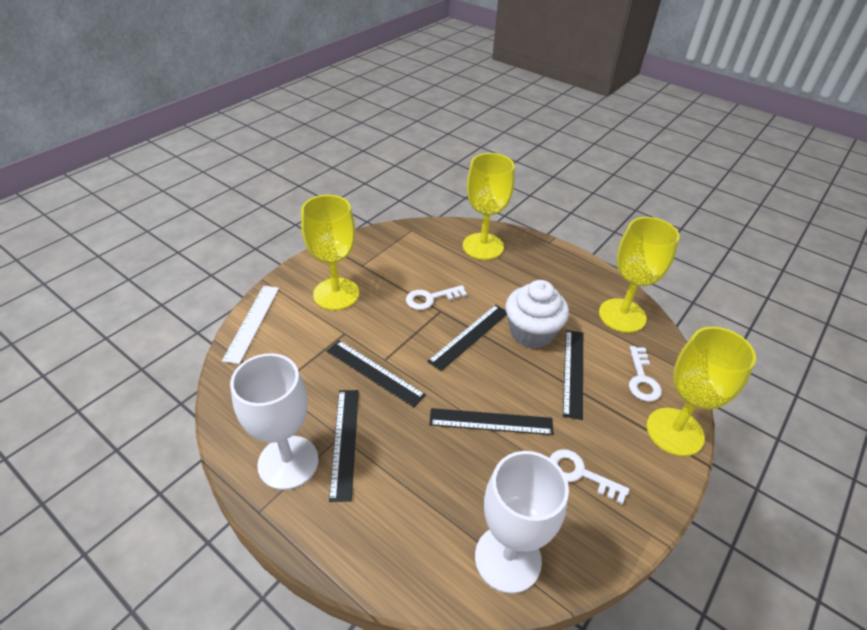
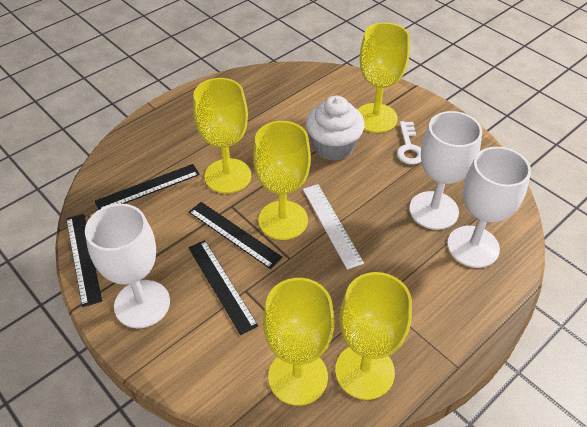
black ruler: 5 -> 4
white goblet: 2 -> 3
white key: 3 -> 1
yellow goblet: 4 -> 5

